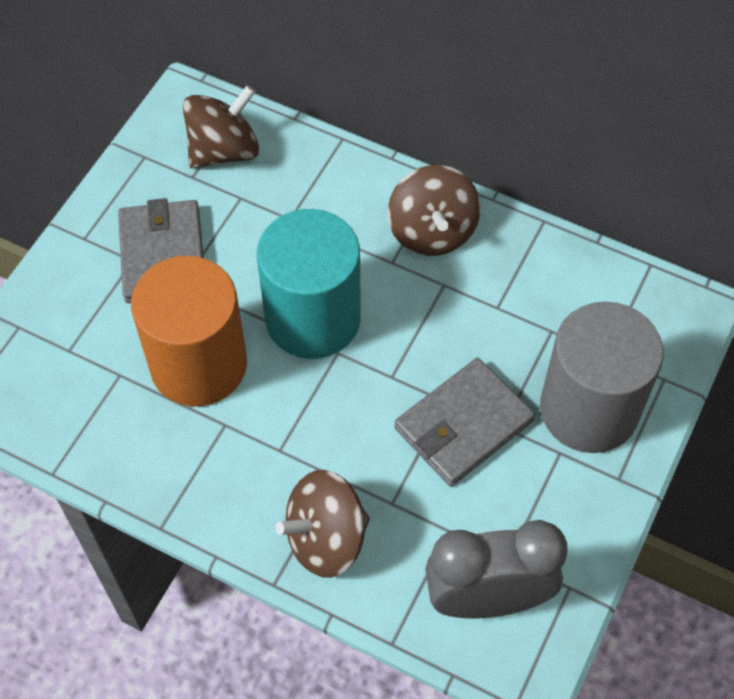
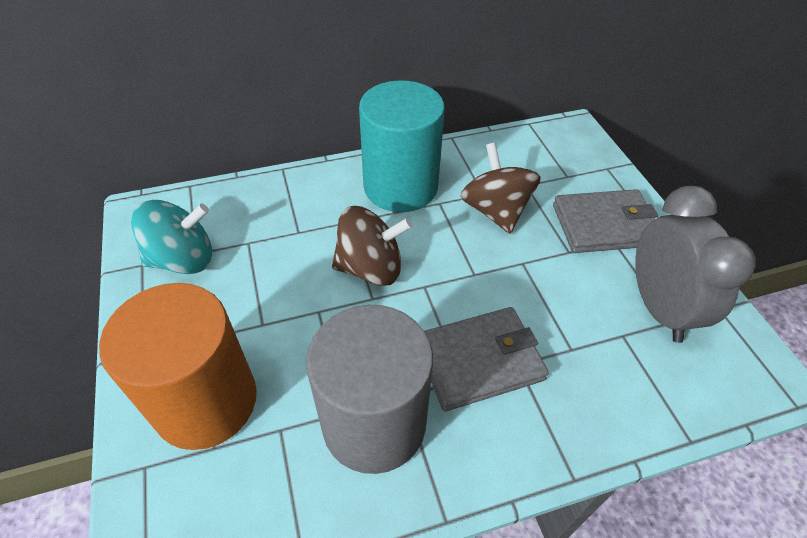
brown spinning top: 3 -> 2
turquoise spinning top: 0 -> 1

